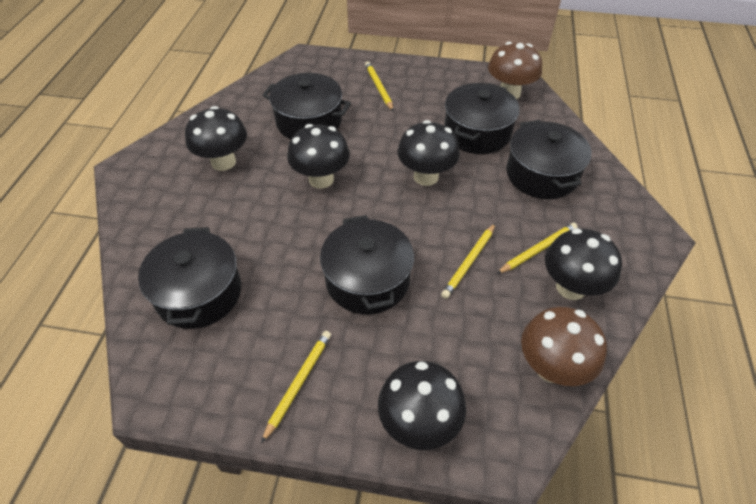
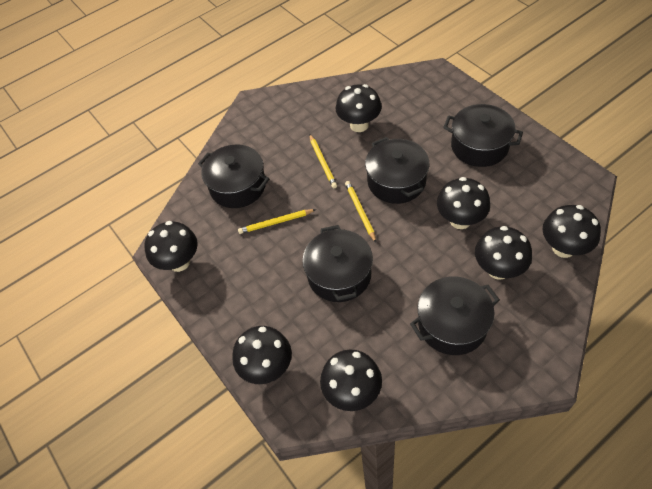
black mushroom: 5 -> 7
brown mushroom: 2 -> 0
yellow pencil: 4 -> 3

